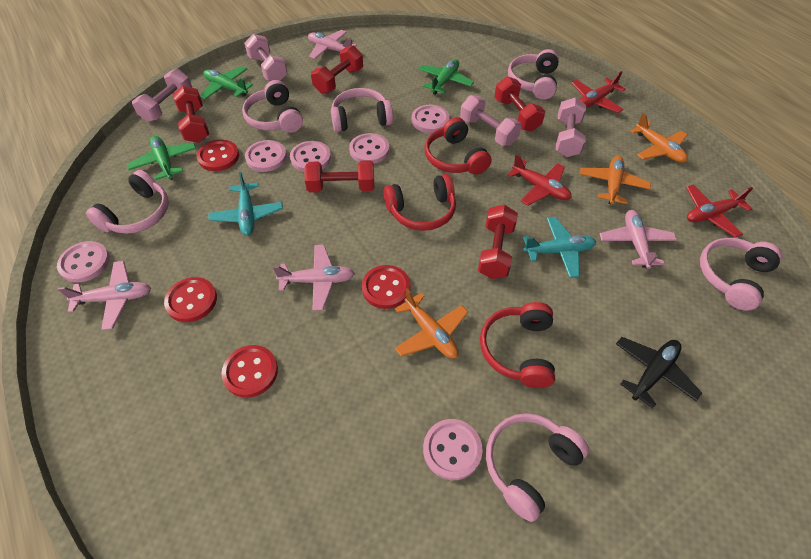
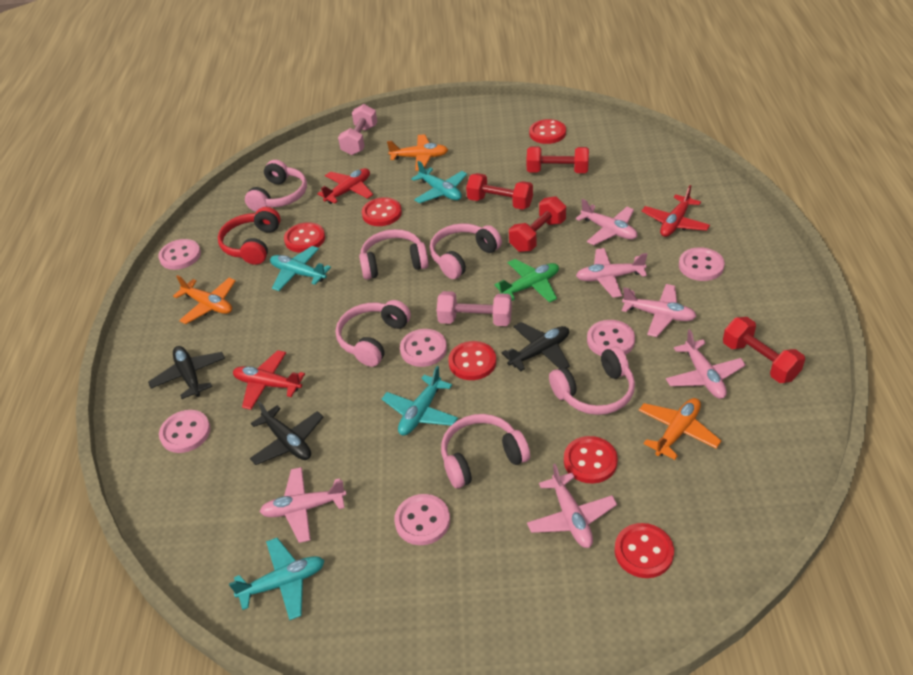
black plane: 1 -> 3
green plane: 3 -> 1
pink dumbbell: 4 -> 2
pink plane: 4 -> 6
red button: 4 -> 6
red dumbbell: 5 -> 4
red headphones: 3 -> 1
turquoise plane: 2 -> 4

